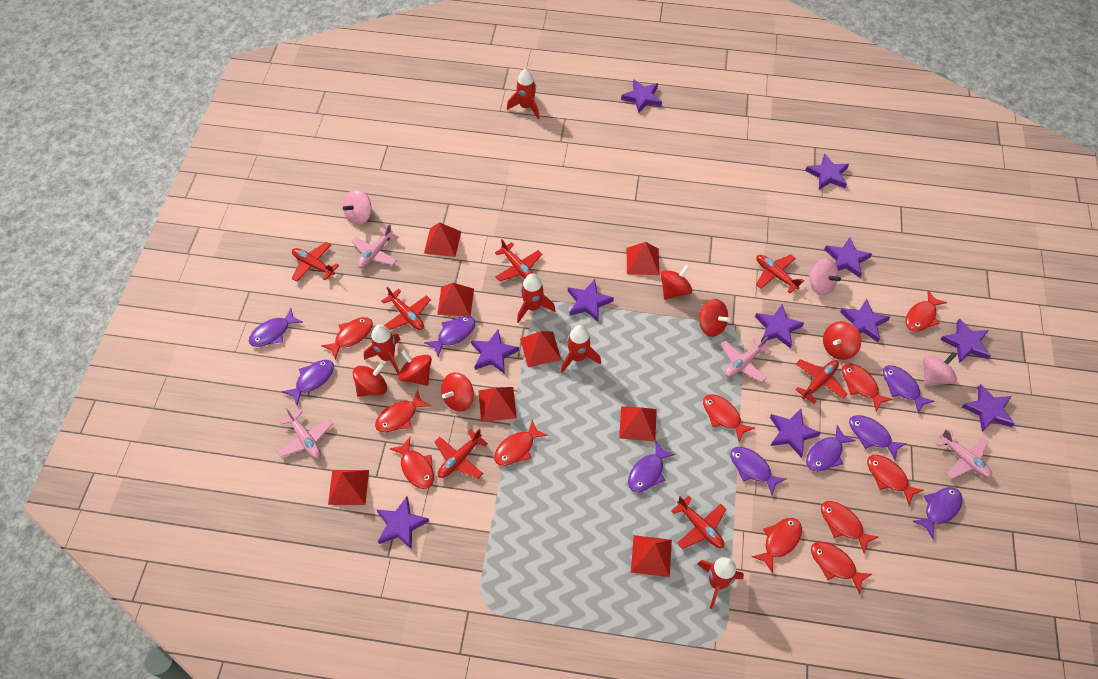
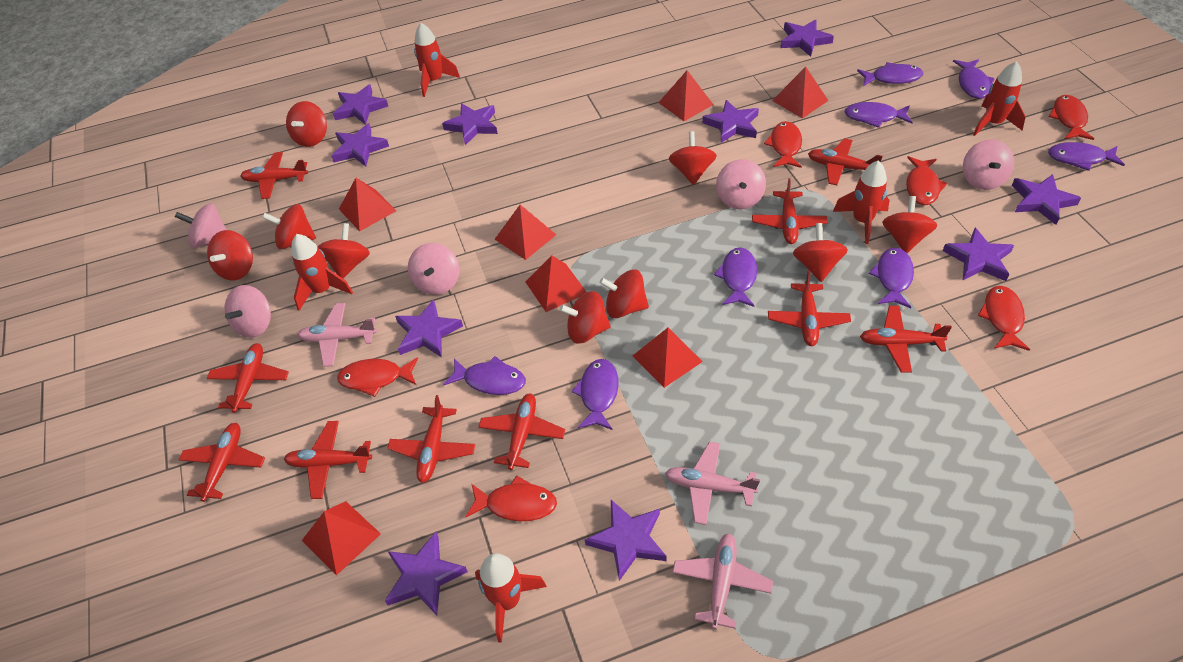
pink plane: 4 -> 3
pink spinning top: 3 -> 5
purple fish: 9 -> 8
purple star: 11 -> 10
red fish: 11 -> 6
red plane: 7 -> 10
red pyramid: 8 -> 7
red spinning top: 6 -> 9

